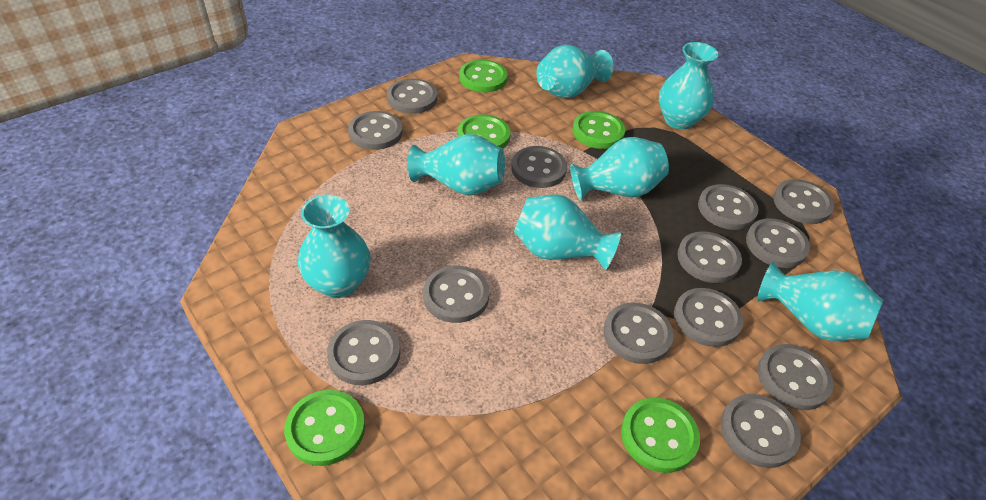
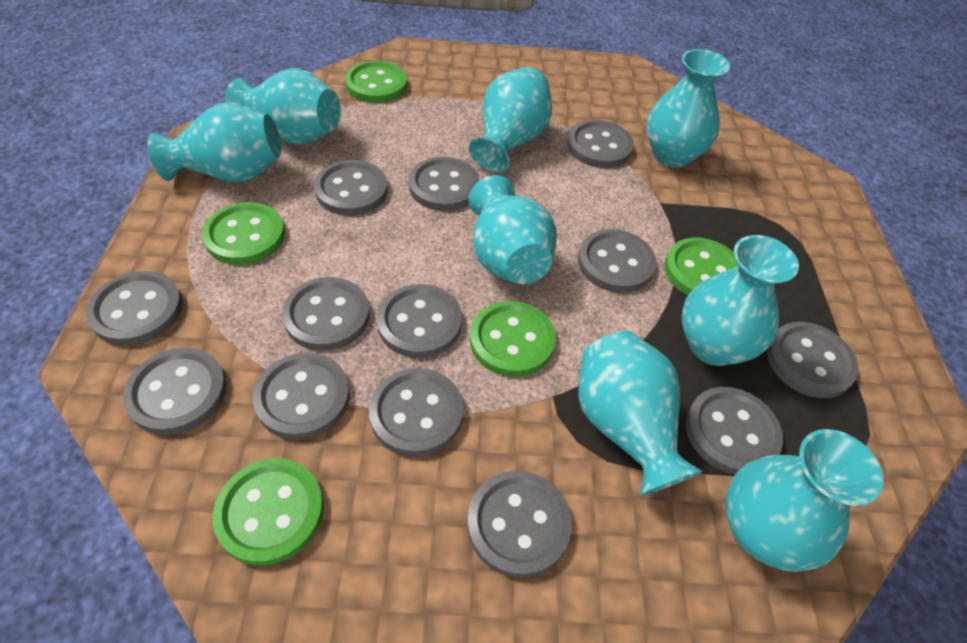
turquoise vase: 7 -> 8

